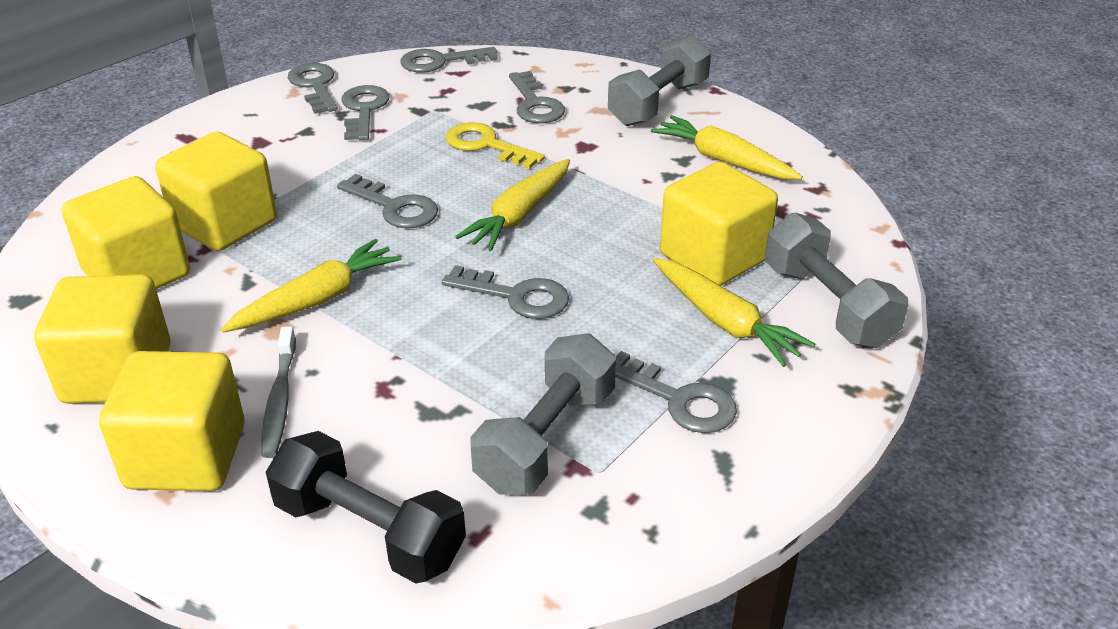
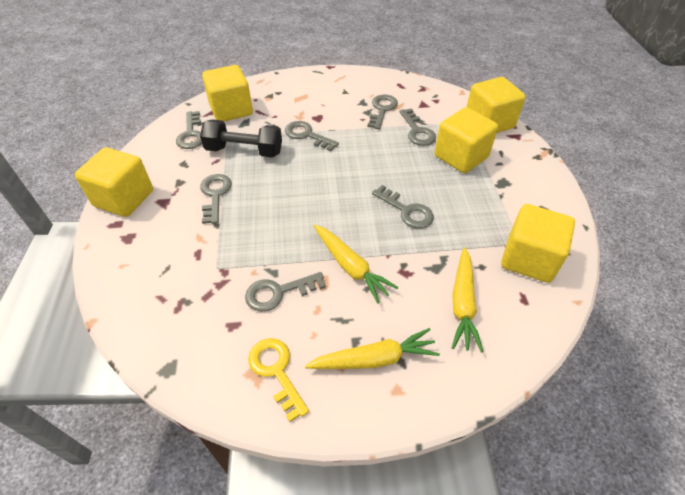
grey dumbbell: 3 -> 0
grey toothbrush: 1 -> 0
yellow carrot: 4 -> 3

